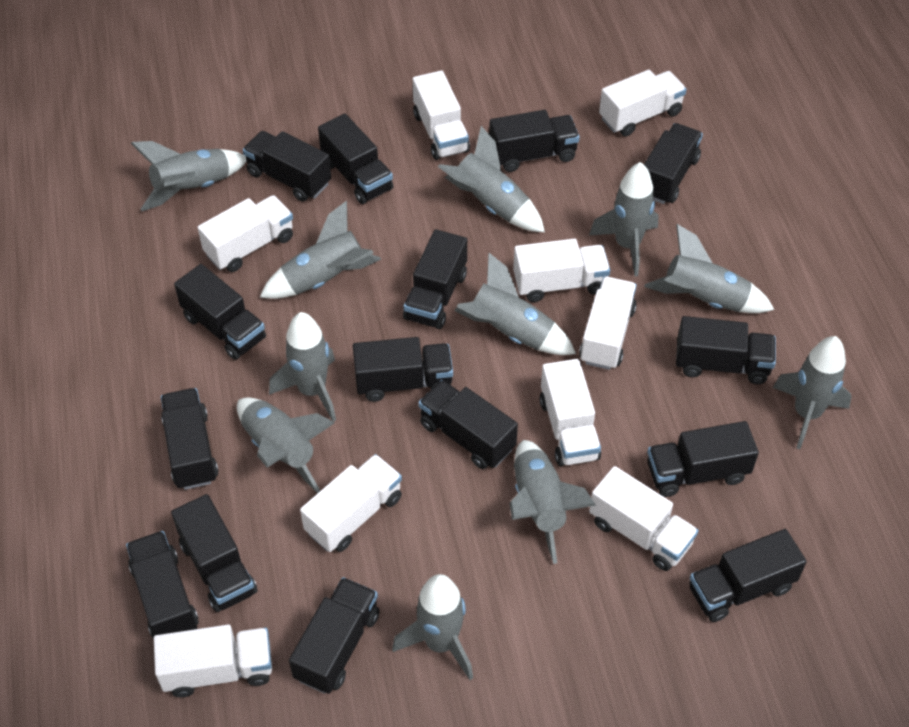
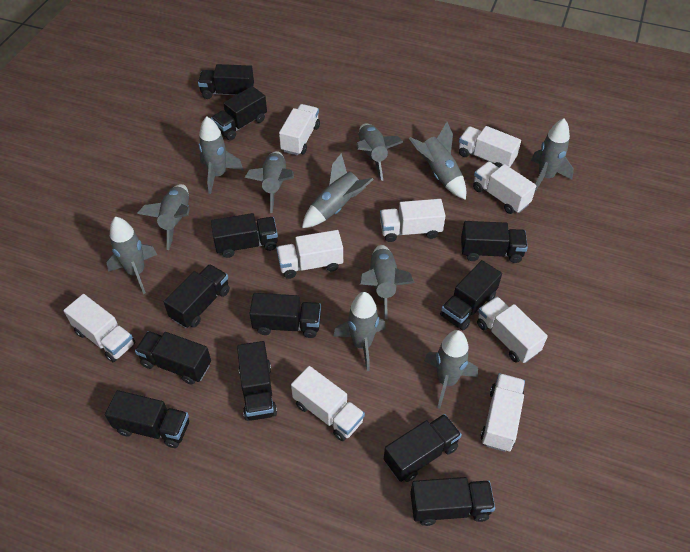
black truck: 15 -> 12

